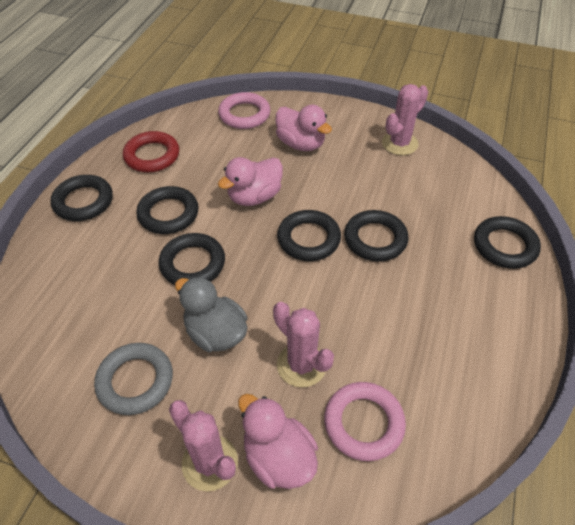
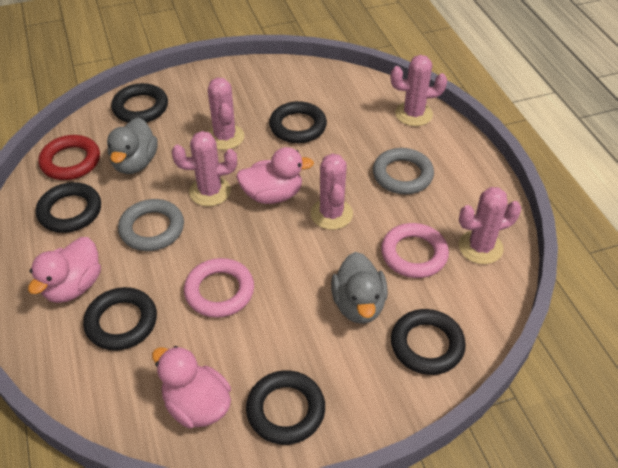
grey duck: 1 -> 2
grey ring: 1 -> 2
pink cactus: 3 -> 5

